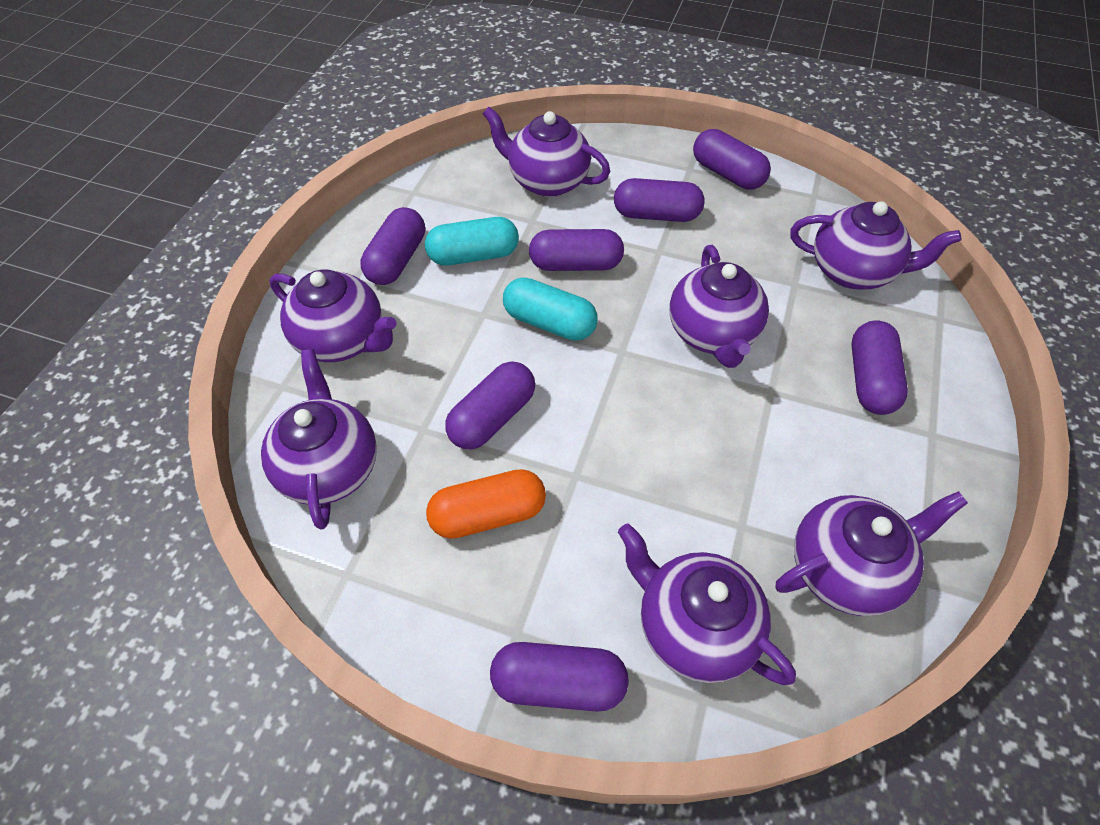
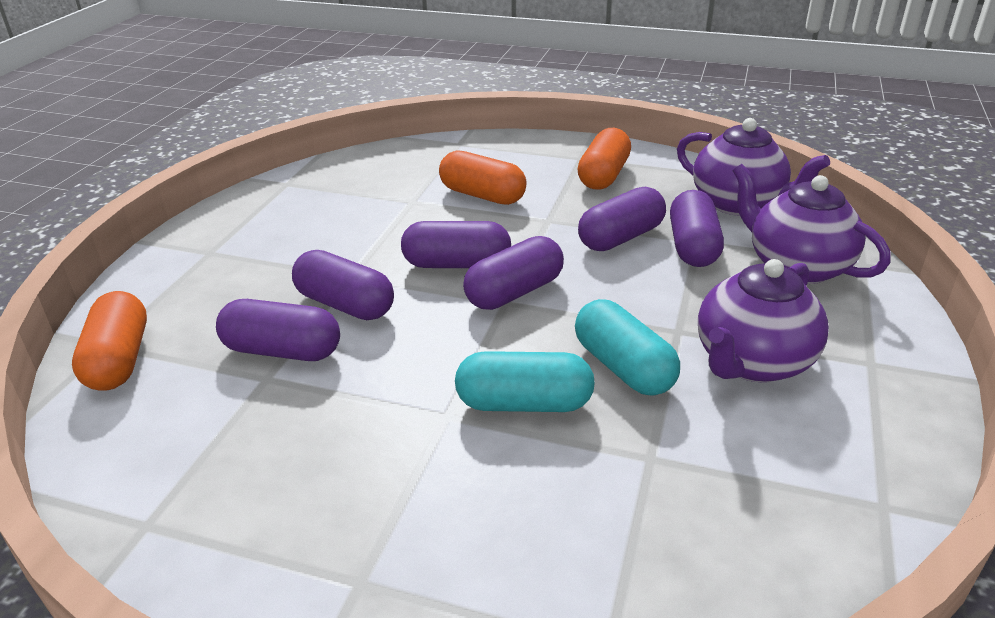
orange capsule: 1 -> 3
purple capsule: 7 -> 6
purple teapot: 7 -> 3

